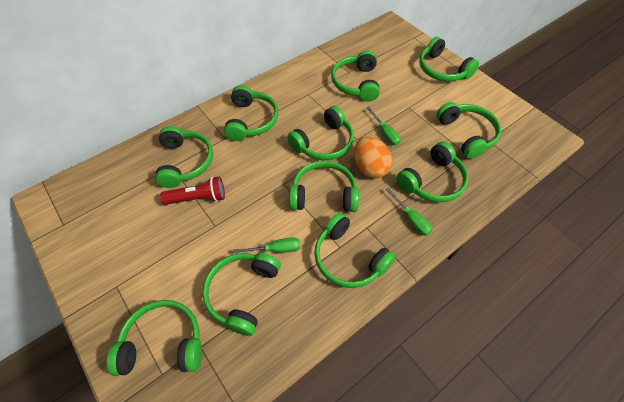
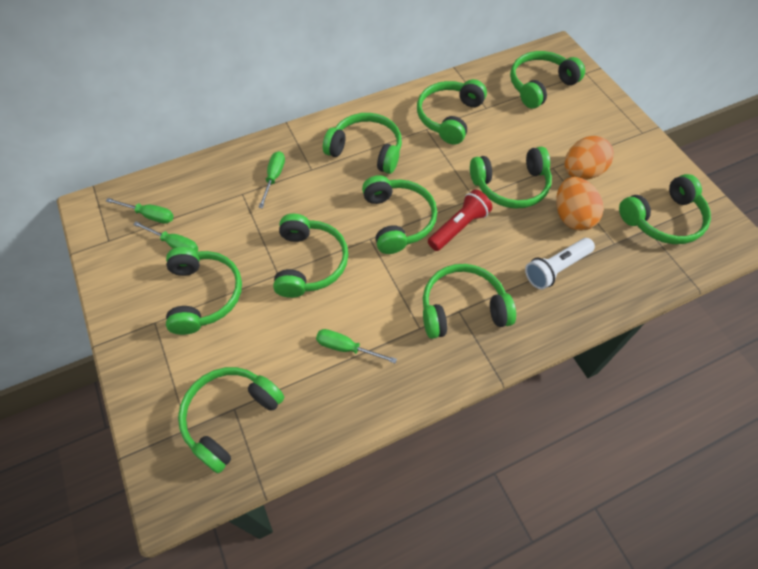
green headphones: 11 -> 10
green screwdriver: 3 -> 4
orange egg: 1 -> 2
white flashlight: 0 -> 1

